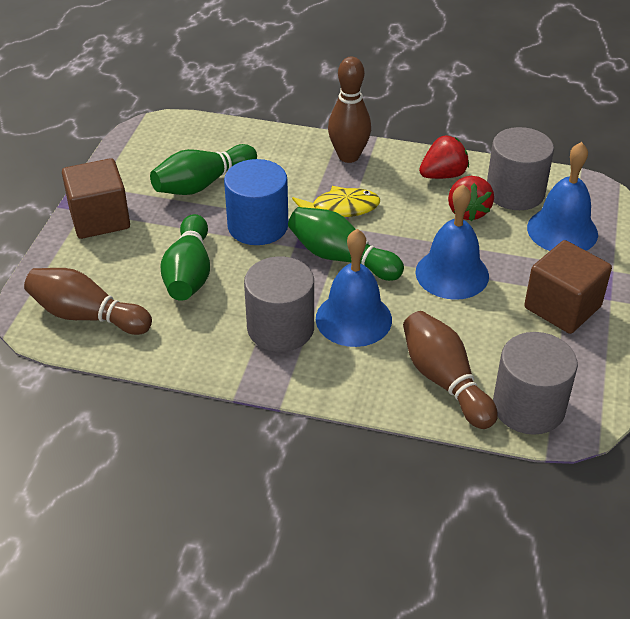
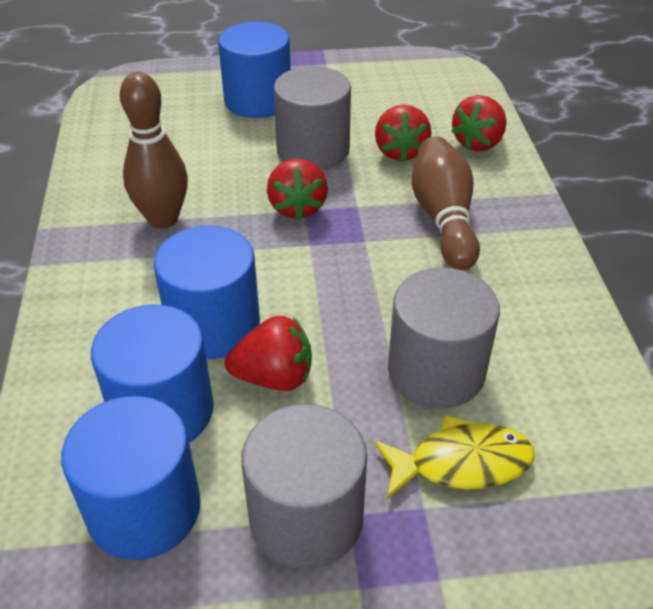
blue bell: 3 -> 0
blue cylinder: 1 -> 4
brown bowling pin: 3 -> 2
brown cube: 2 -> 0
green bowling pin: 3 -> 0
red strawberry: 2 -> 4

